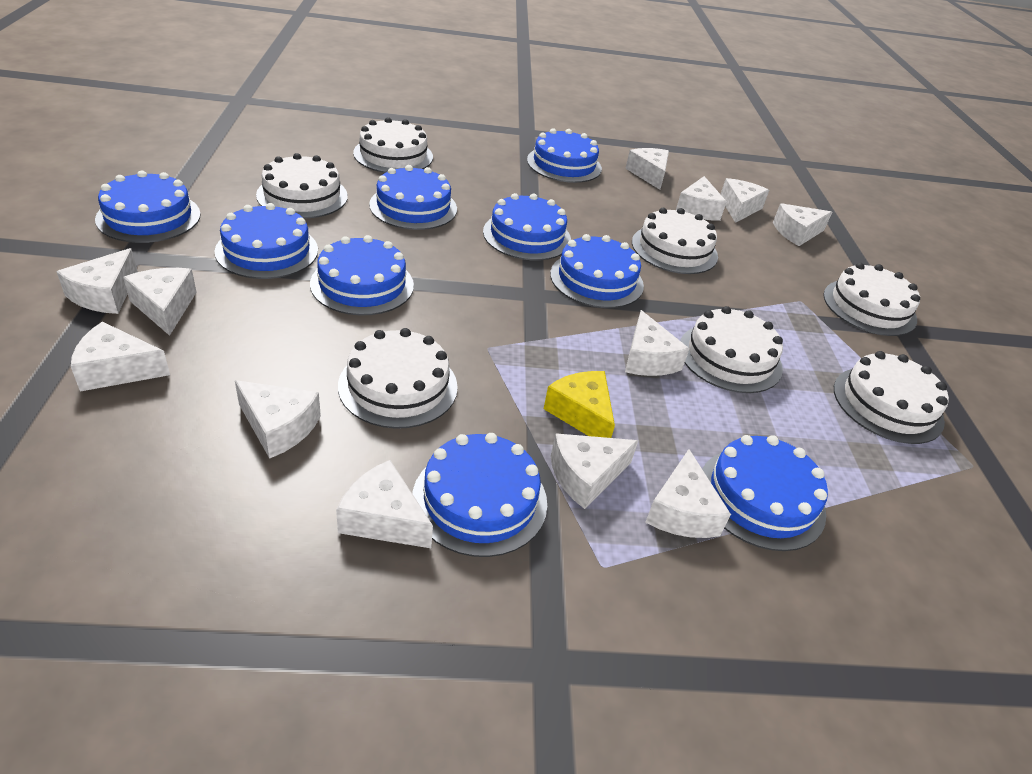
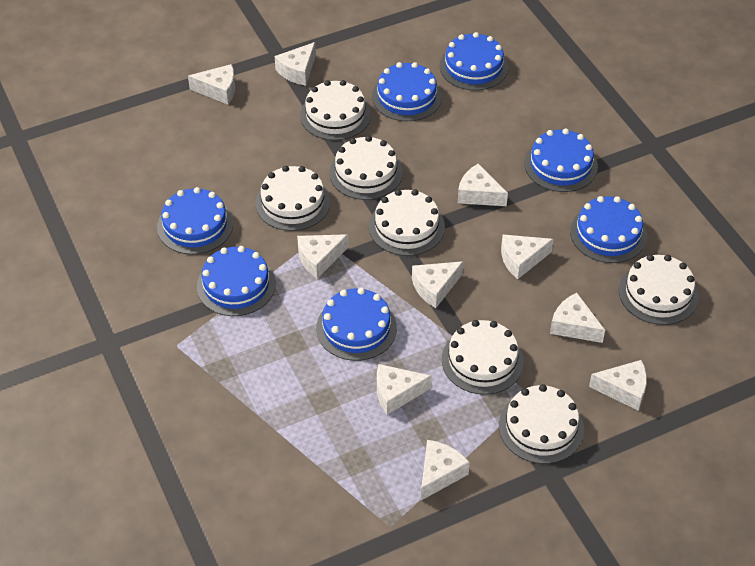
blue cake: 9 -> 7
white cheese: 12 -> 10
yellow cheese: 1 -> 0

